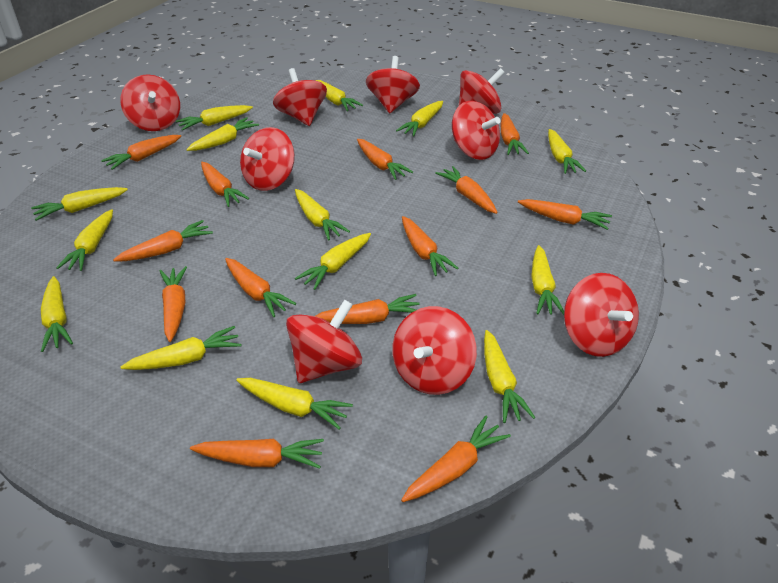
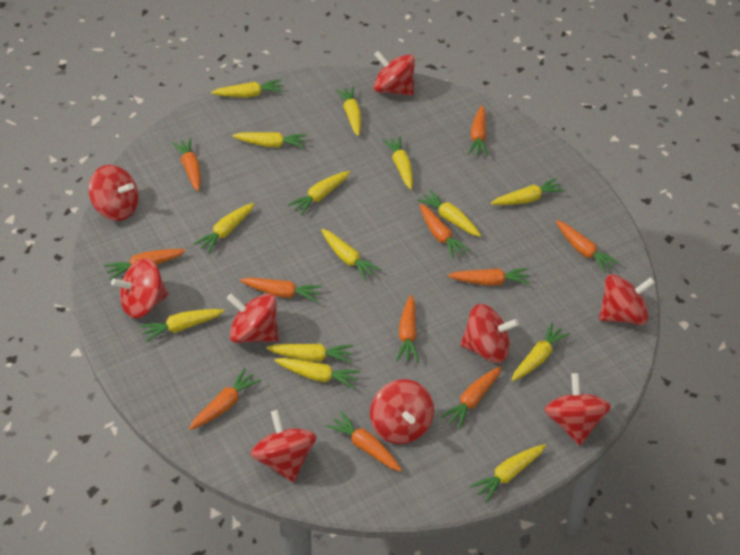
orange carrot: 13 -> 11

